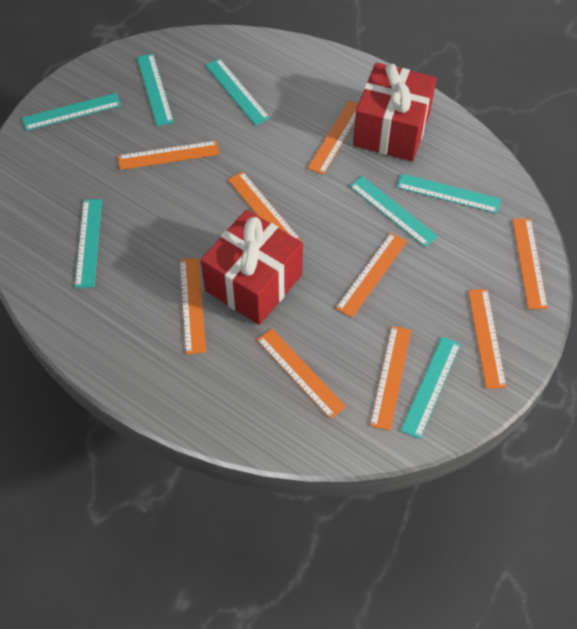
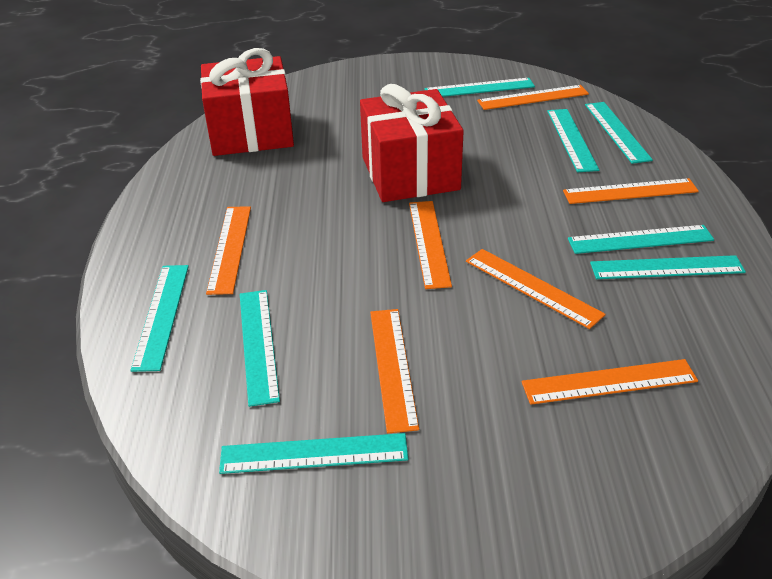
orange ruler: 9 -> 7
turquoise ruler: 7 -> 8

